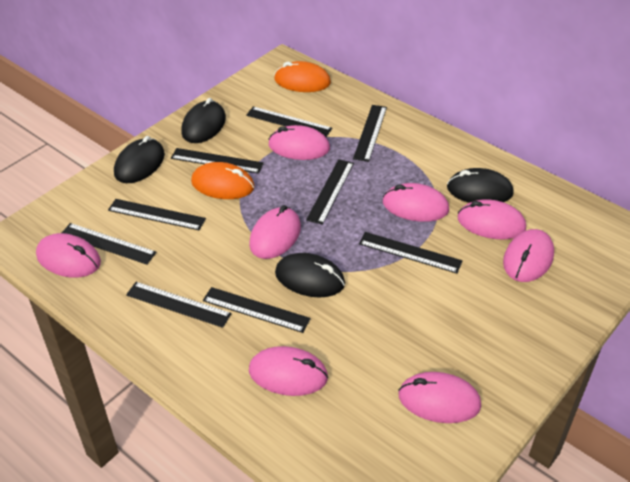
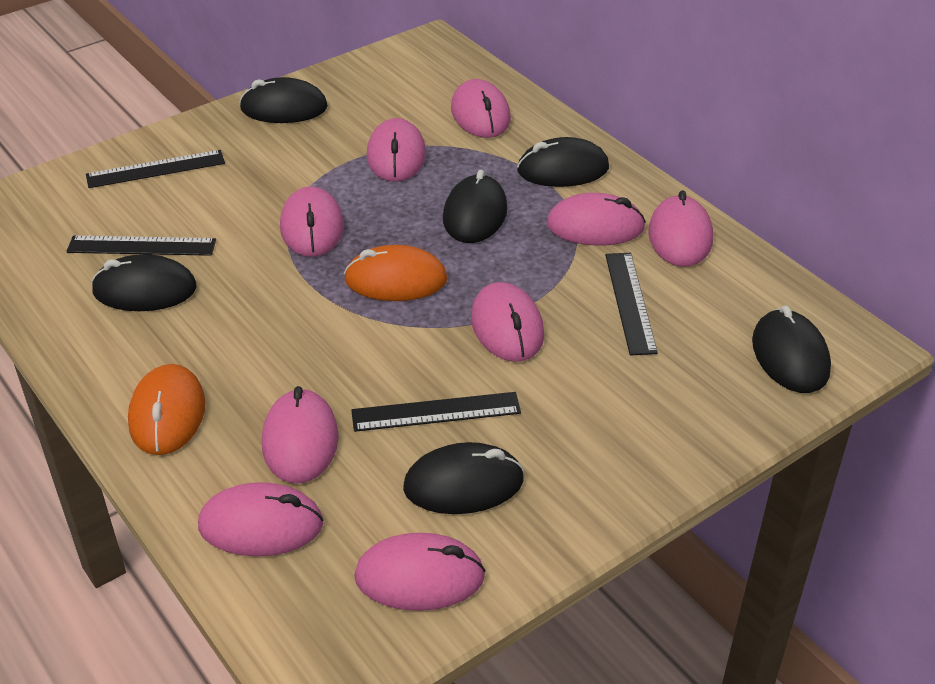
black mouse: 4 -> 6
black ruler: 9 -> 4
pink mouse: 8 -> 9

